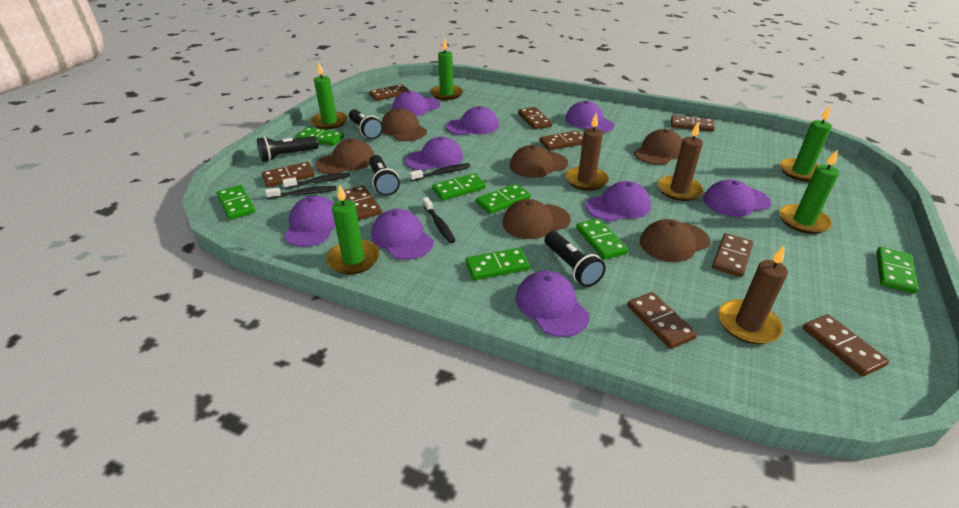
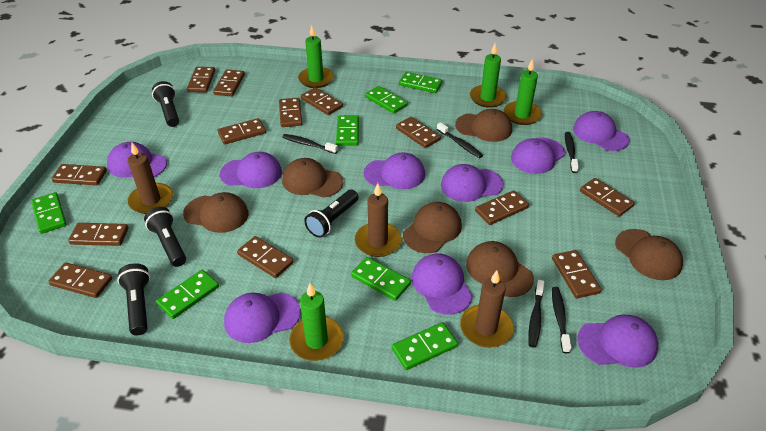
black toothbrush: 4 -> 5
brown domino: 9 -> 13
green candle: 5 -> 4

